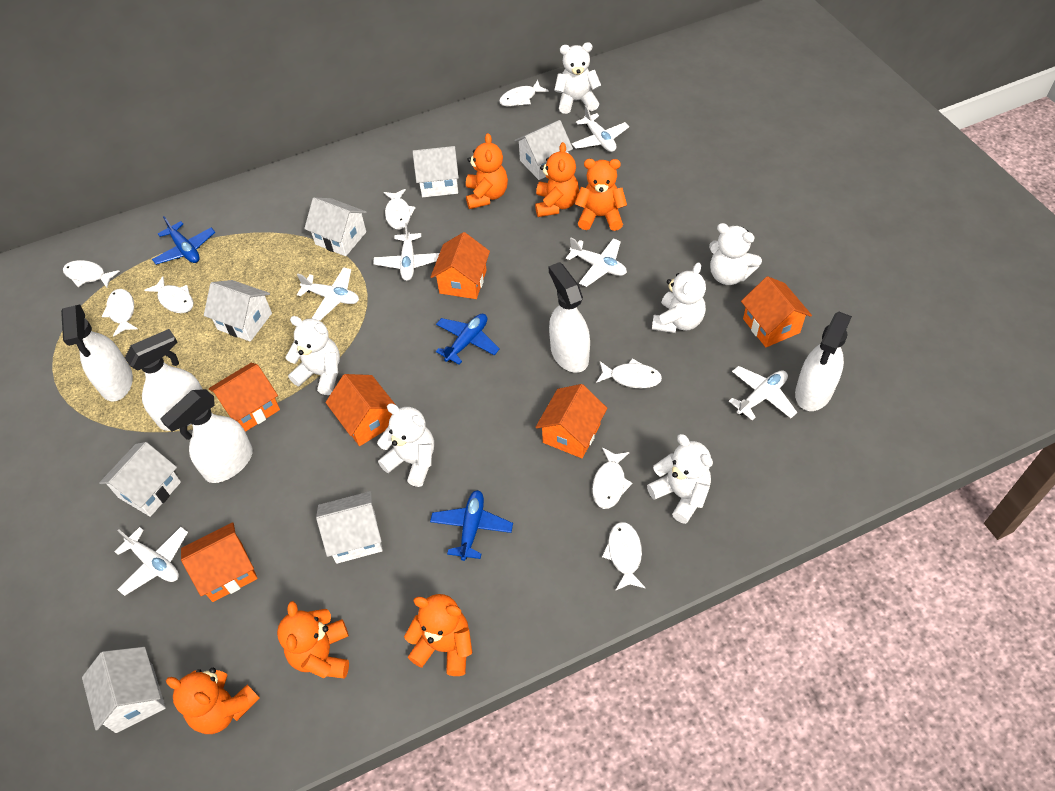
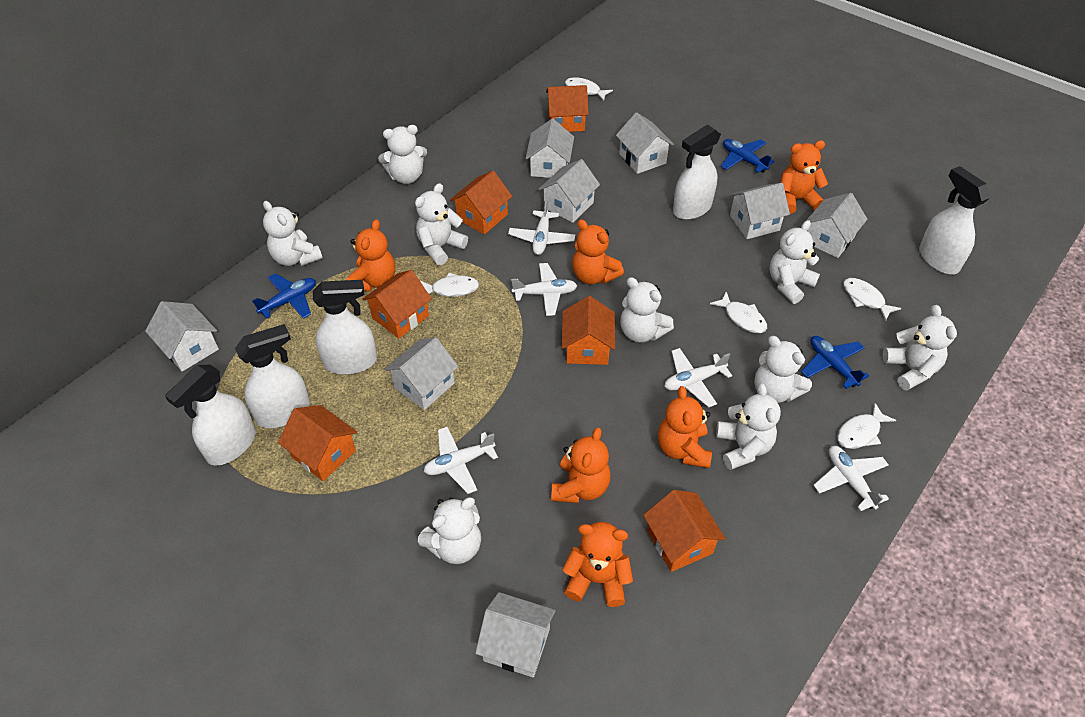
white fish: 8 -> 5
white house: 7 -> 8
white plane: 6 -> 5
white teddy bear: 6 -> 9

